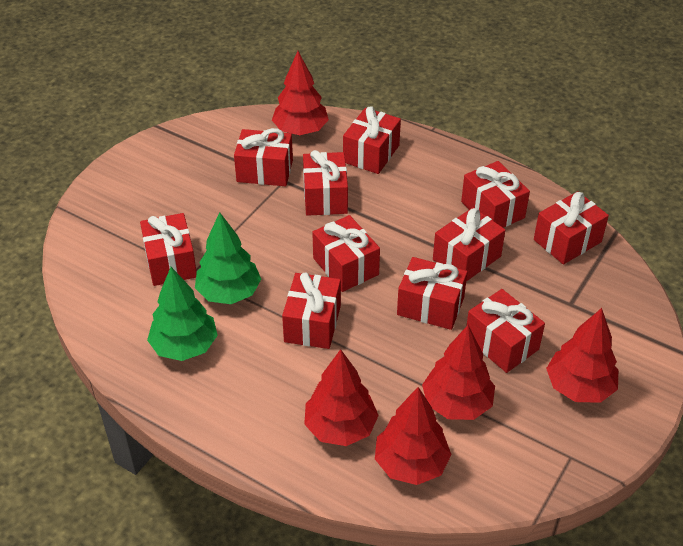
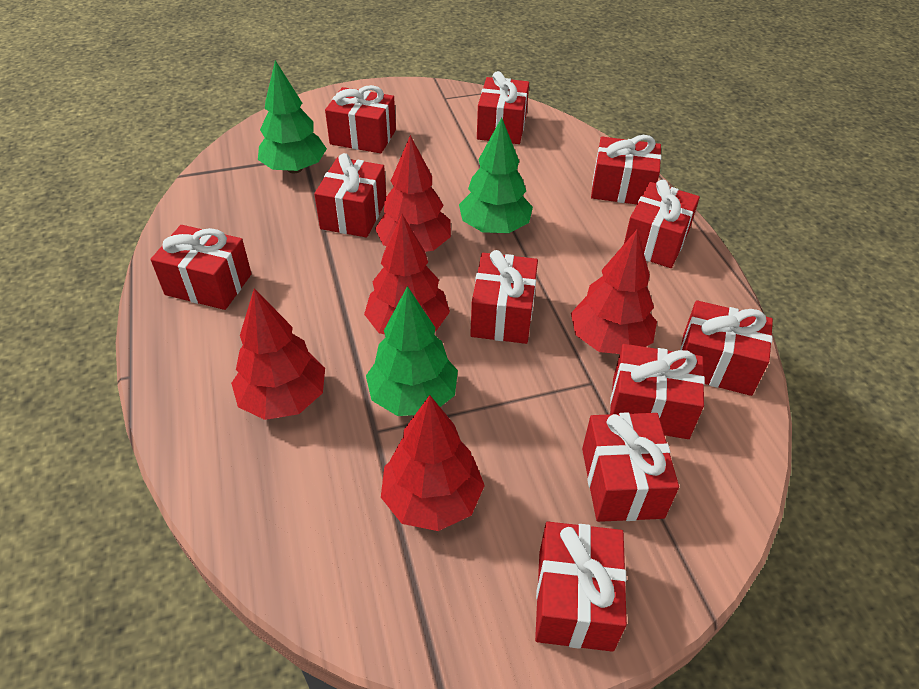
green tree: 2 -> 3

